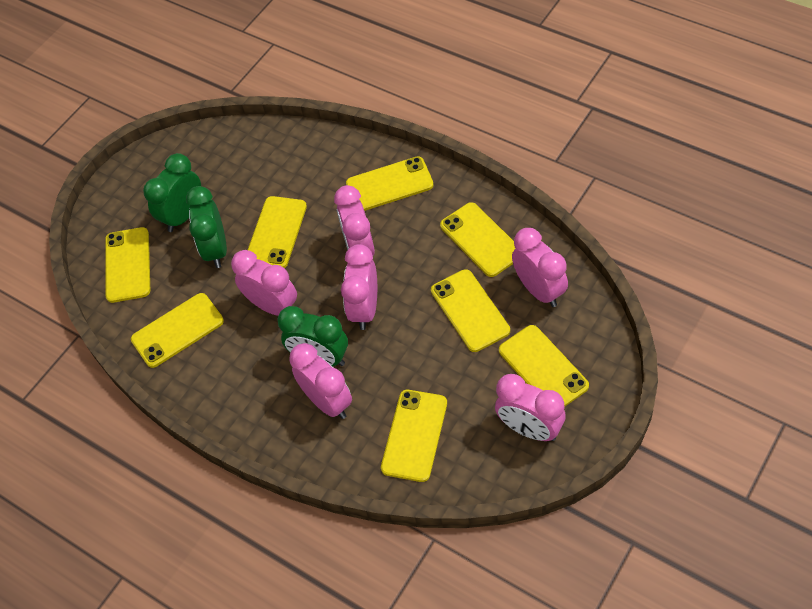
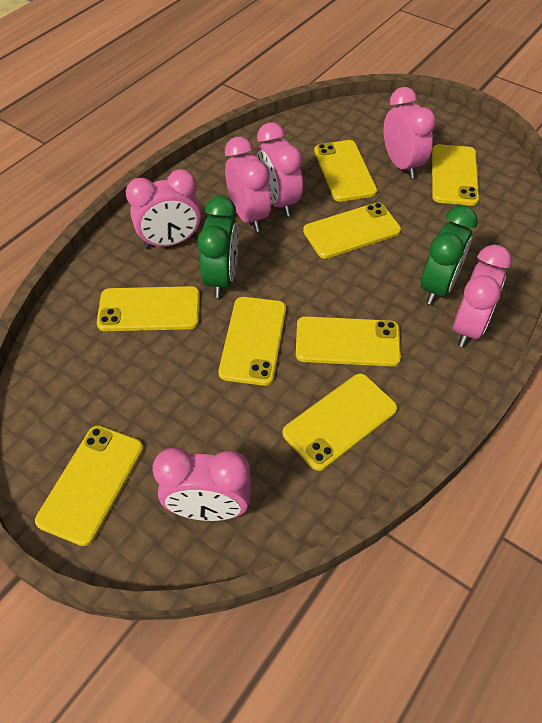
green clock: 3 -> 2

